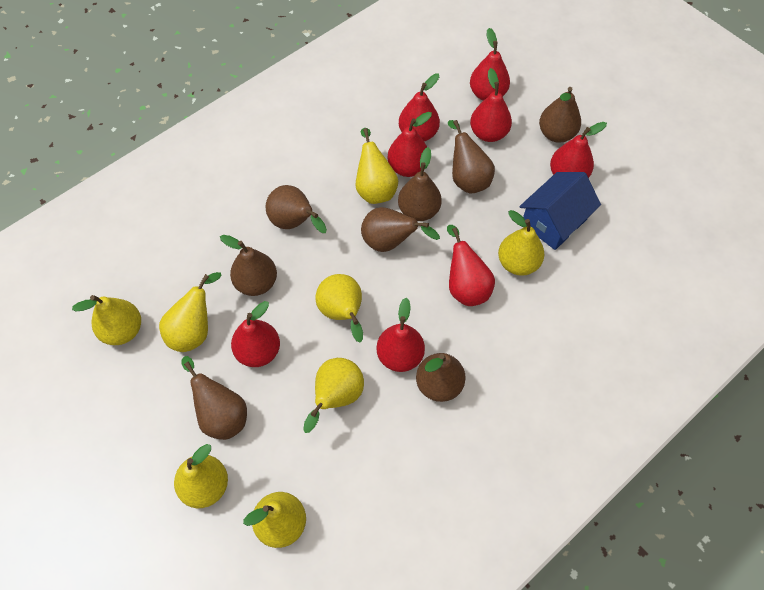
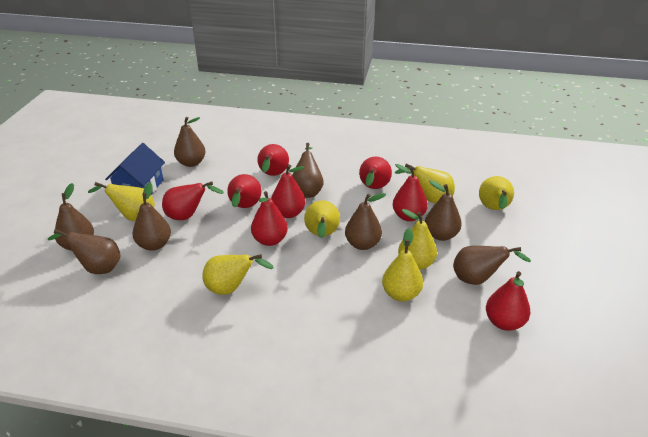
yellow pear: 8 -> 7

